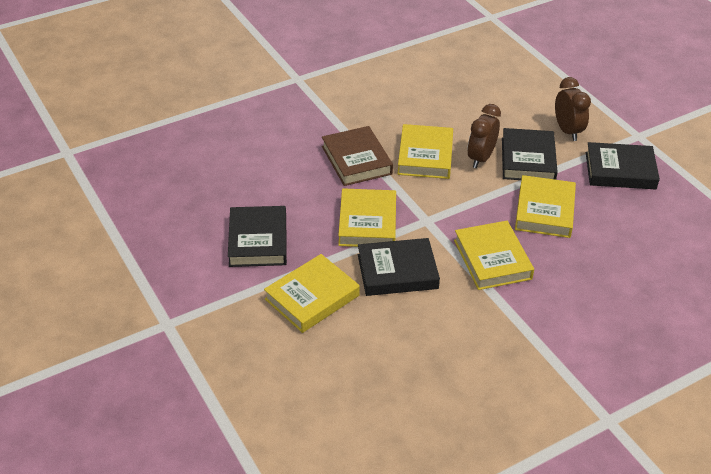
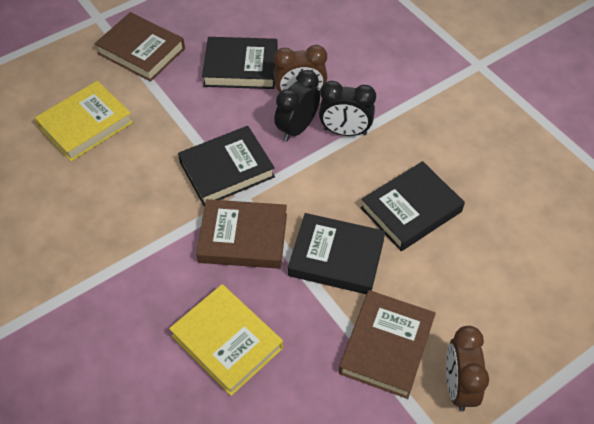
black clock: 0 -> 2
brown book: 1 -> 3
yellow book: 5 -> 2

